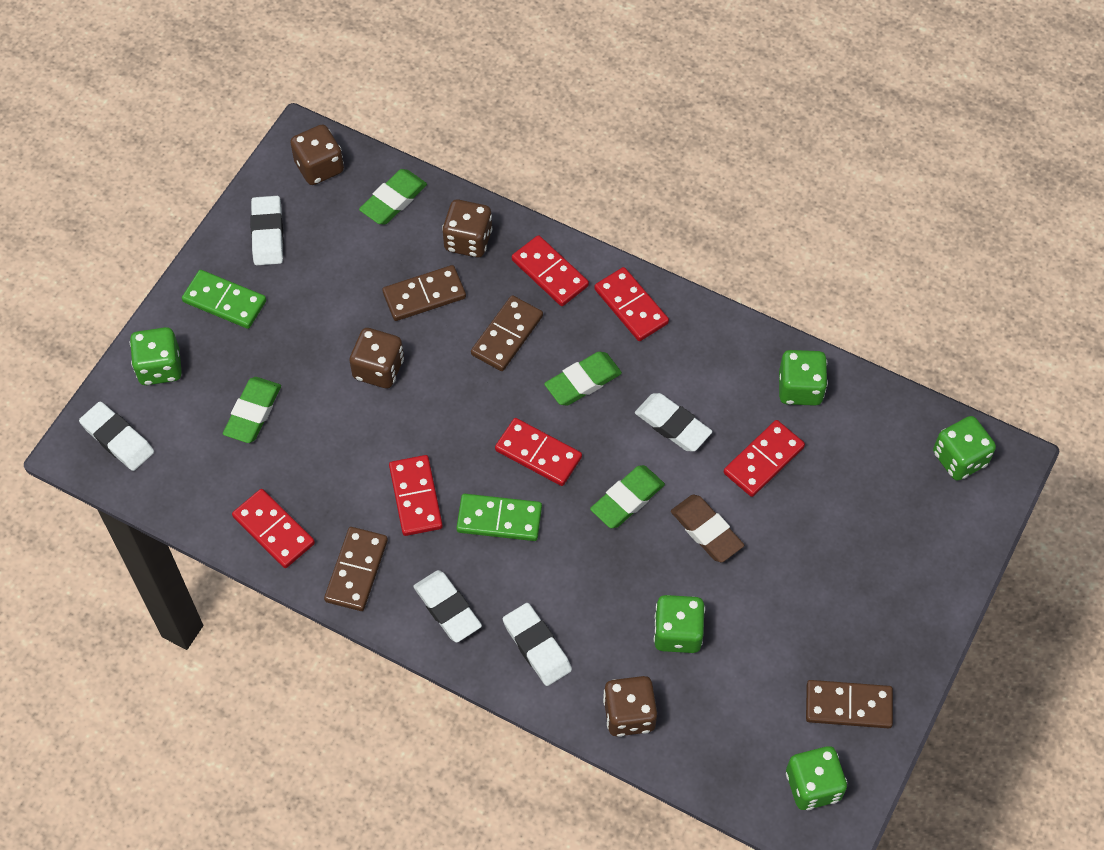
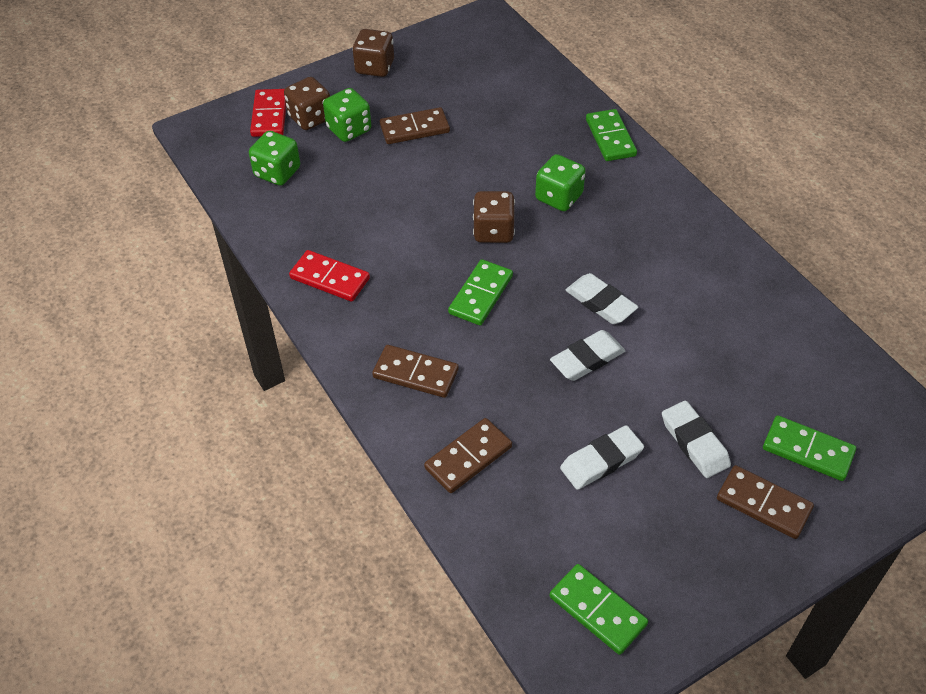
brown dice: 4 -> 3
brown eraser: 1 -> 0
green dice: 5 -> 3
green domino: 2 -> 4
green eraser: 4 -> 0
red domino: 6 -> 2
white eraser: 5 -> 4

